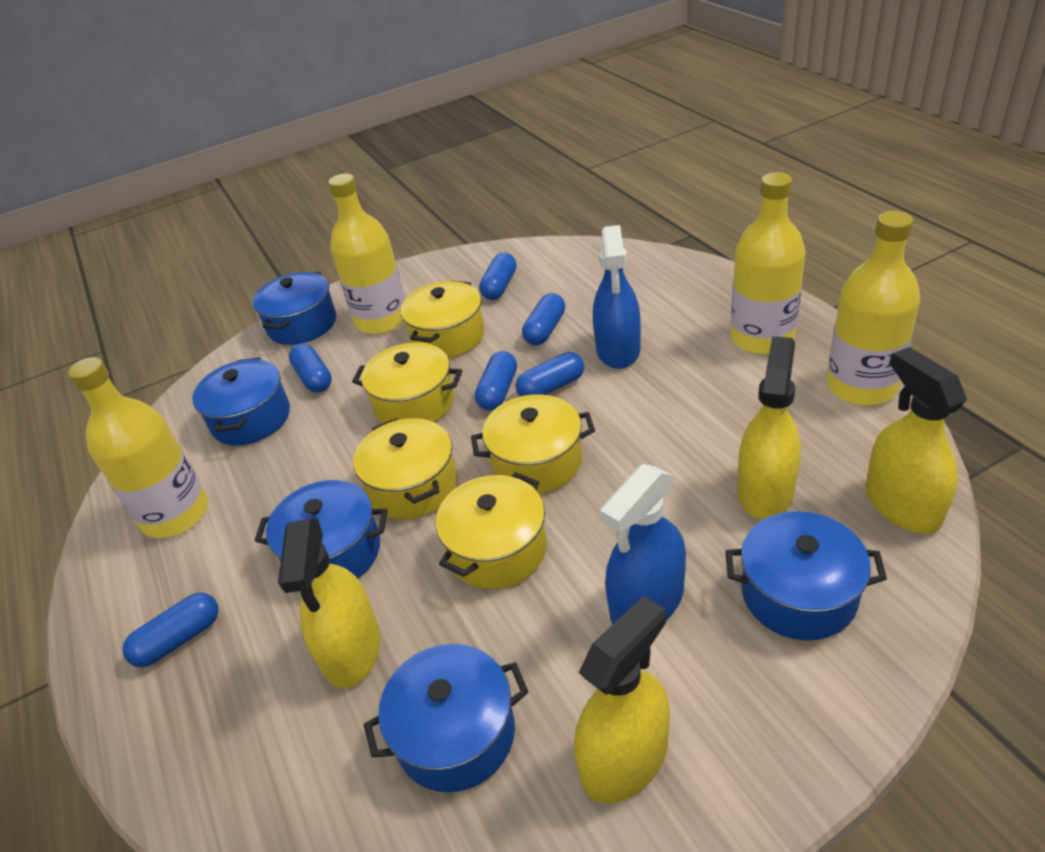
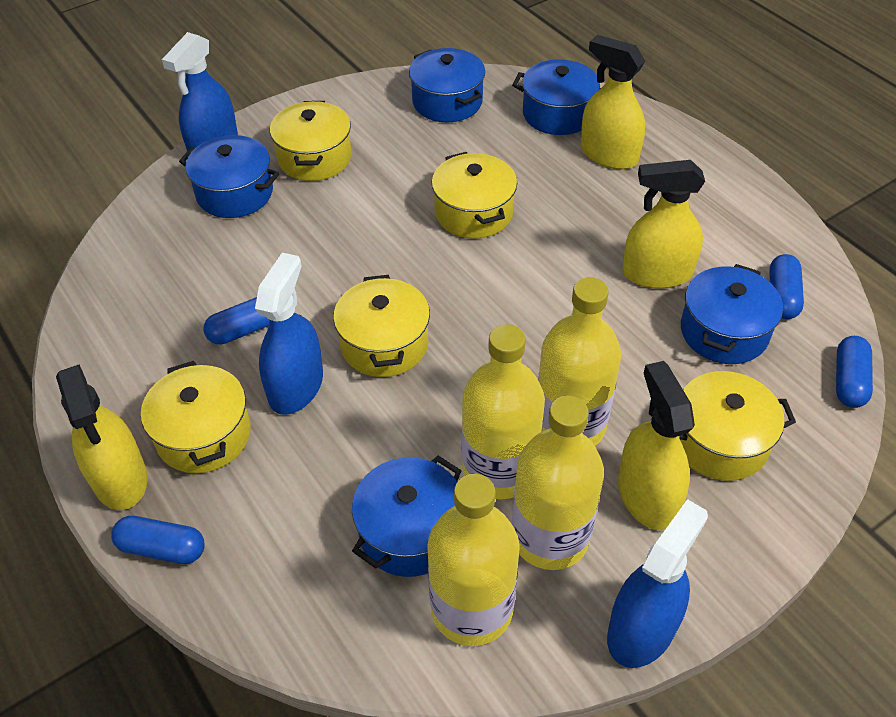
blue capsule: 6 -> 4
blue spray bottle: 2 -> 3

